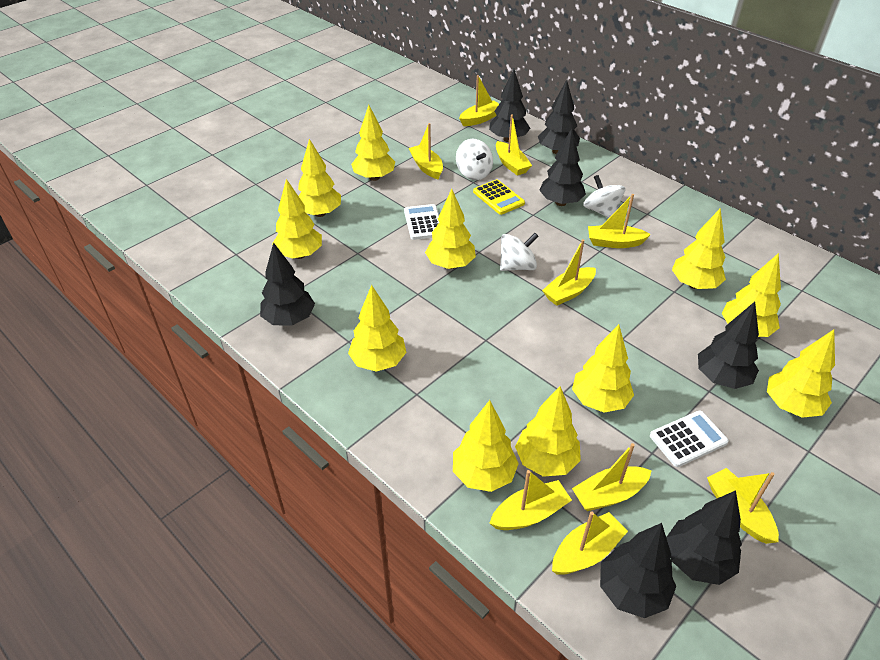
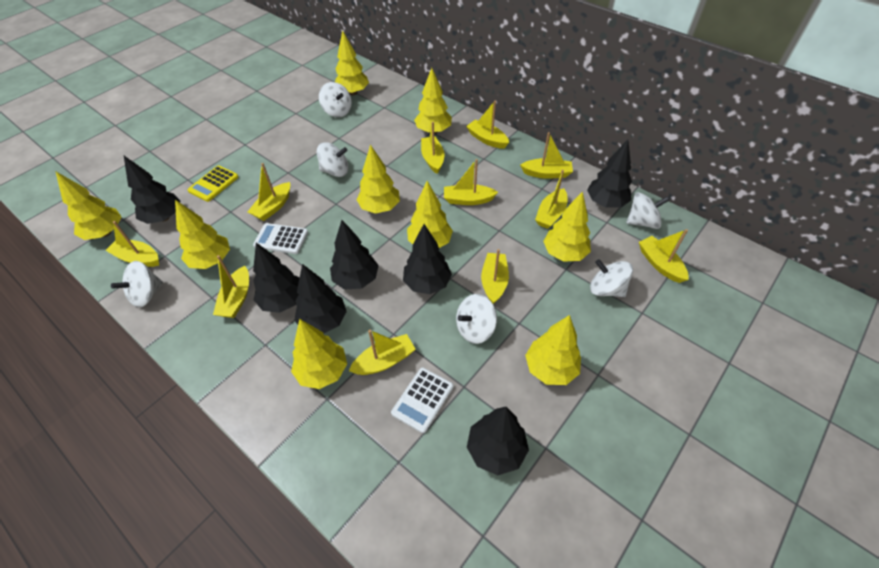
white spinning top: 3 -> 6
yellow boat: 9 -> 11
yellow tree: 11 -> 9

